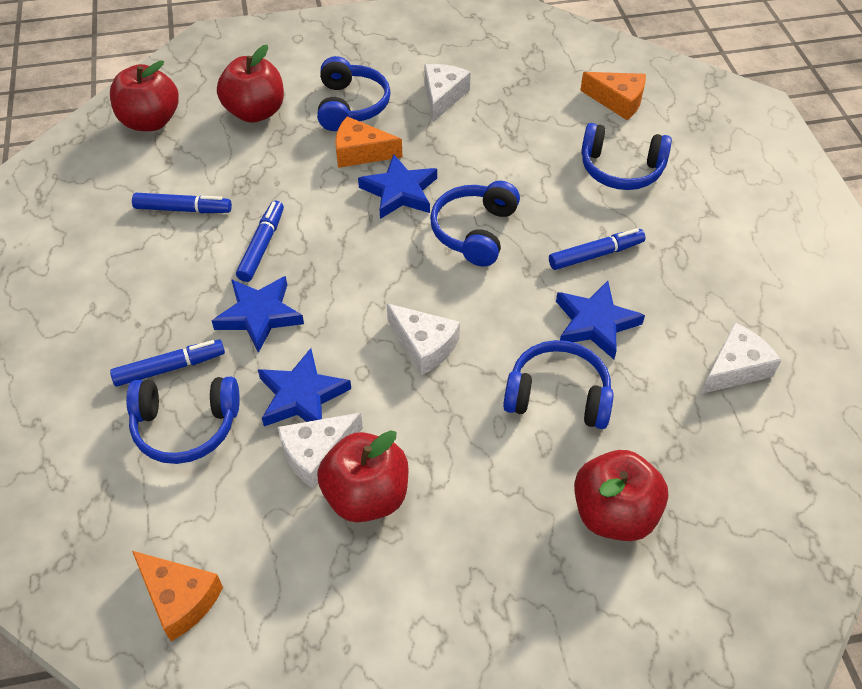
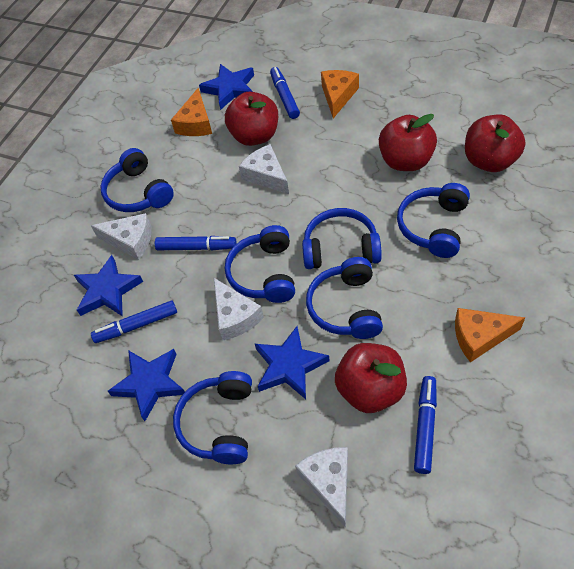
blue headphones: 5 -> 6

